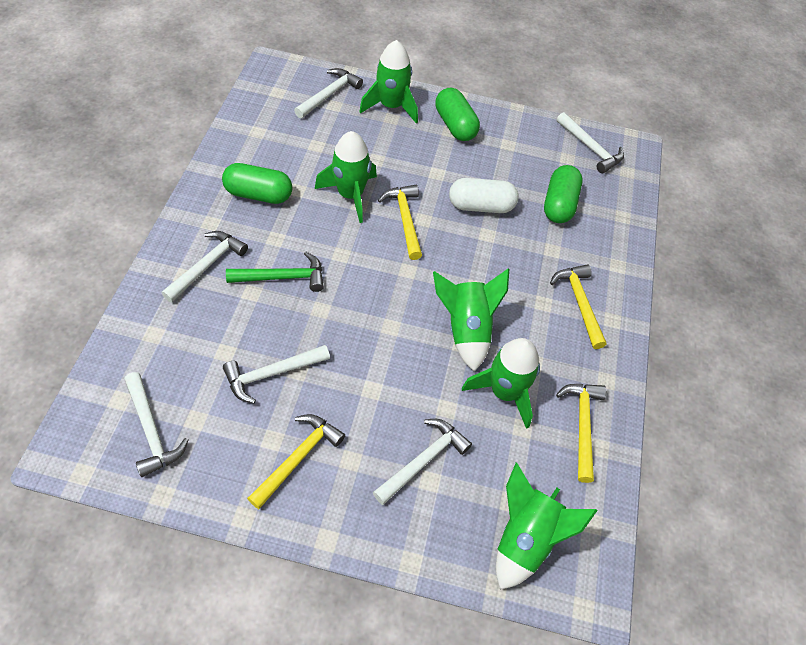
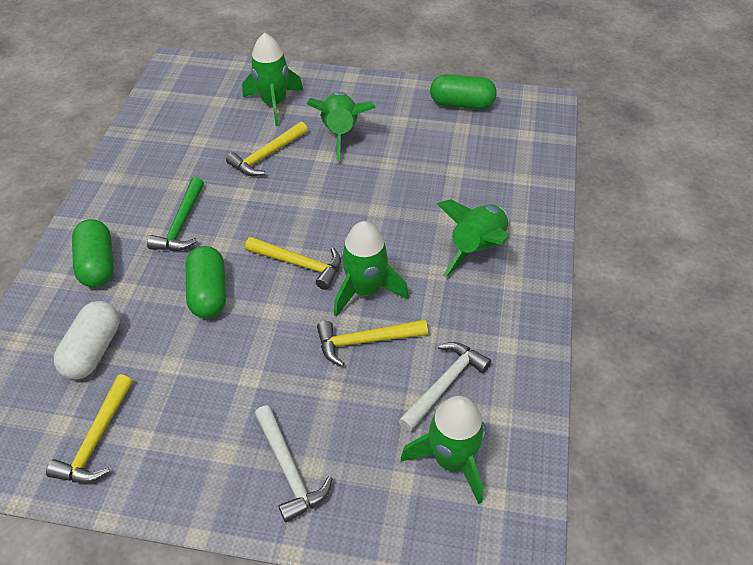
white hammer: 6 -> 2

